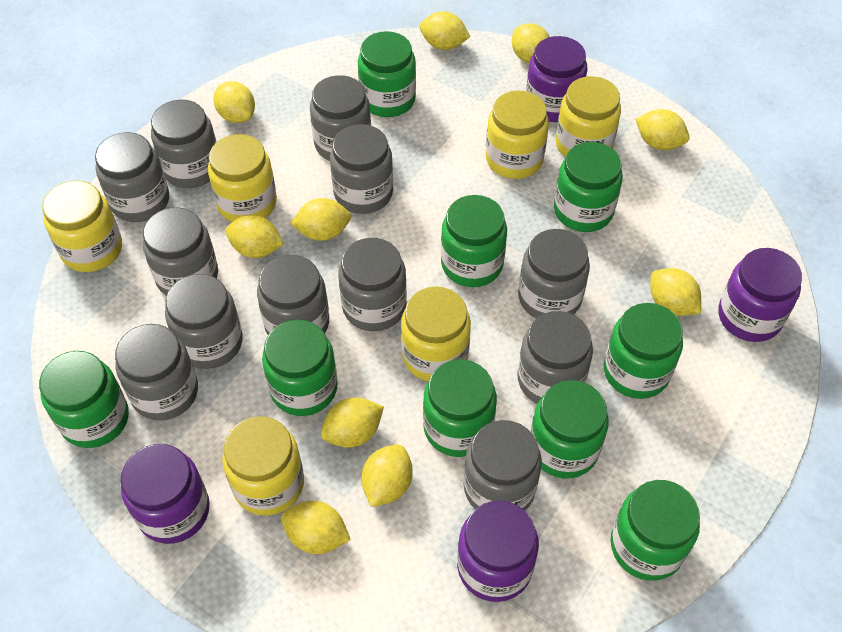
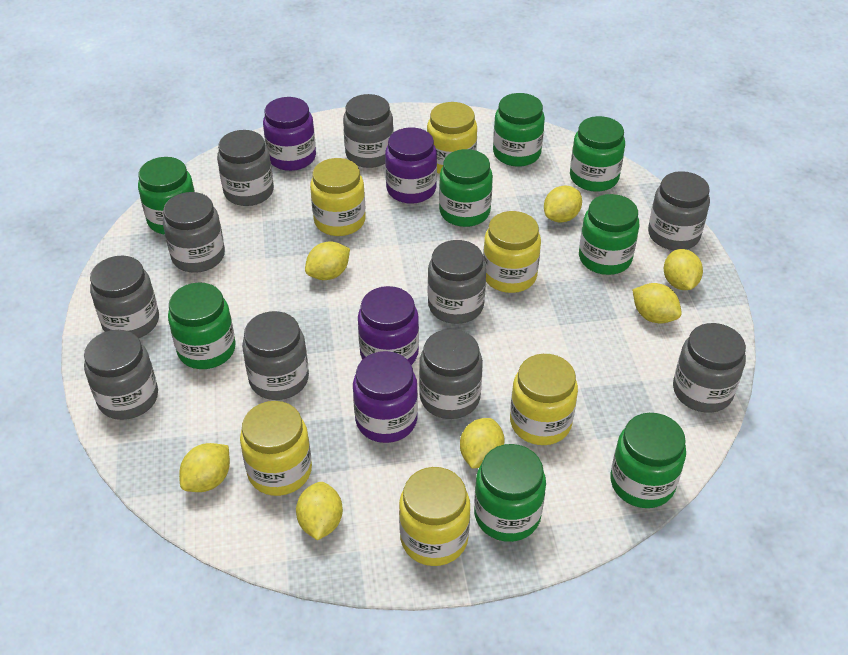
green jar: 9 -> 8
grey jar: 12 -> 10
yellow lemon: 10 -> 7

